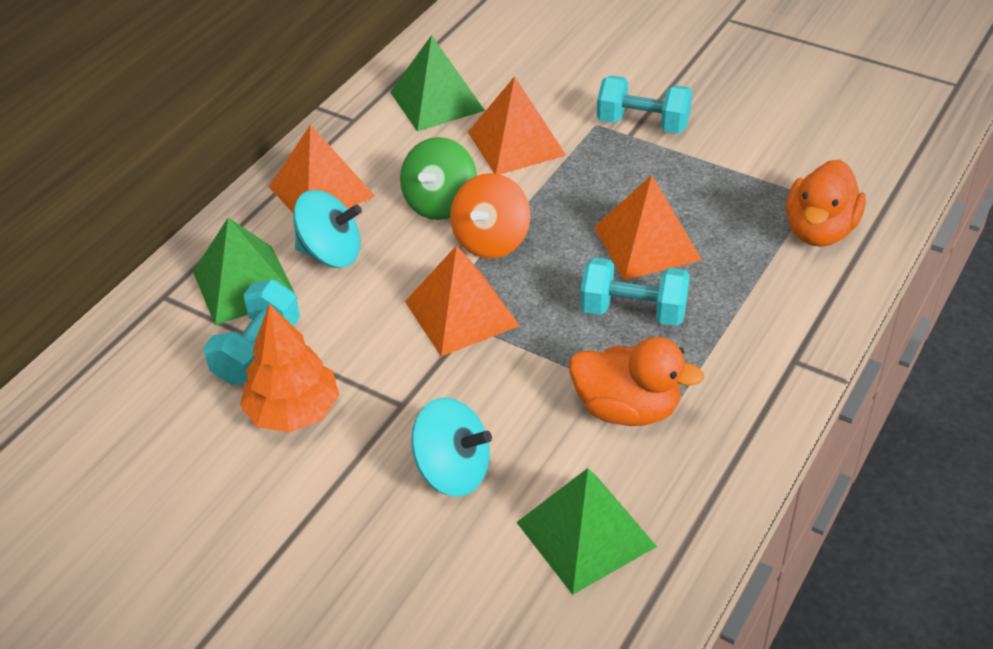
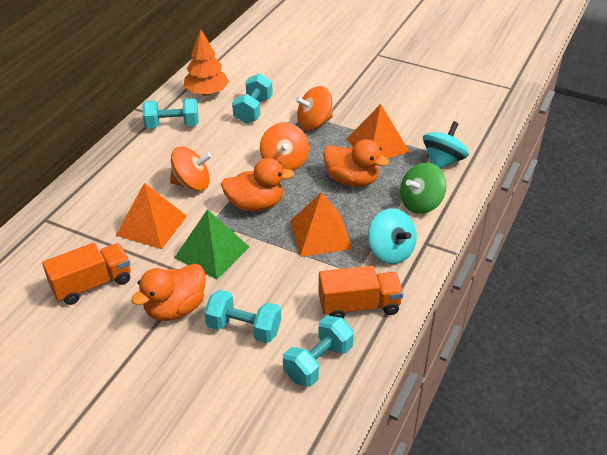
green pyramid: 3 -> 1
orange duck: 2 -> 3
orange pyramid: 4 -> 3
orange spinning top: 1 -> 3
orange truck: 0 -> 2
turquoise dumbbell: 3 -> 4

